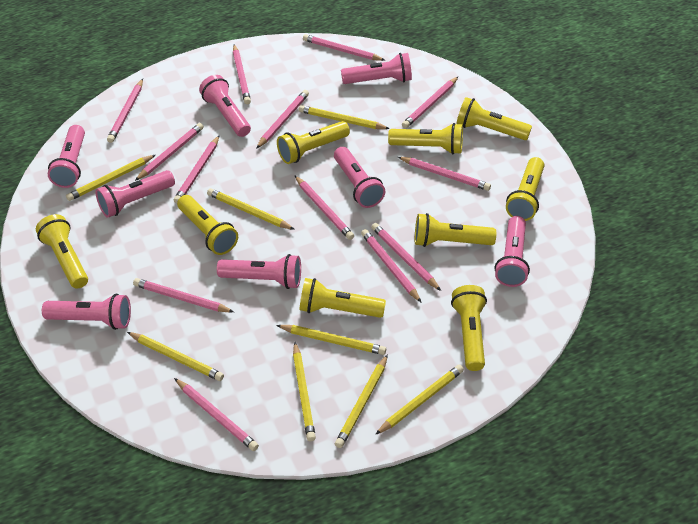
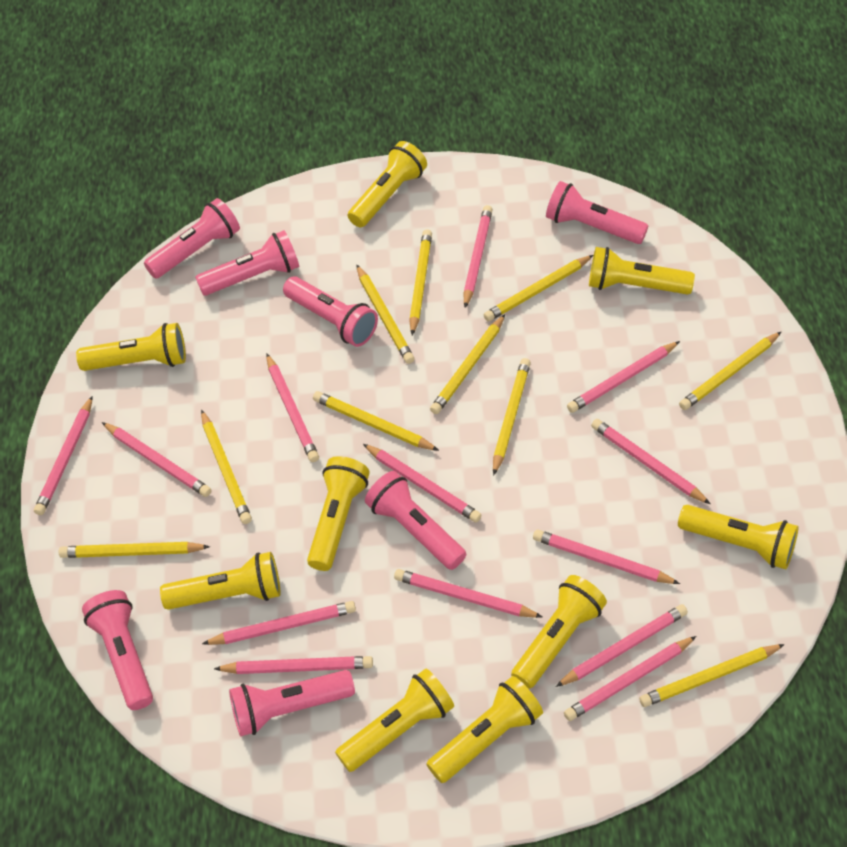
pink flashlight: 8 -> 7
yellow pencil: 8 -> 10

